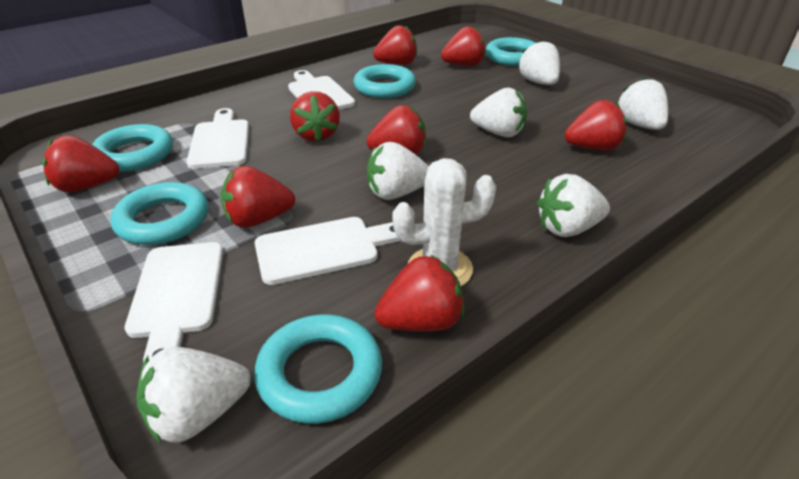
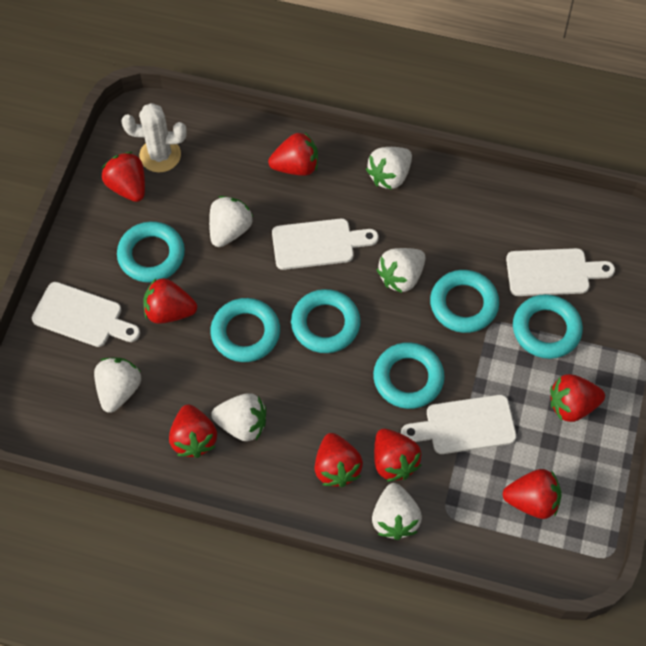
turquoise ring: 5 -> 6

